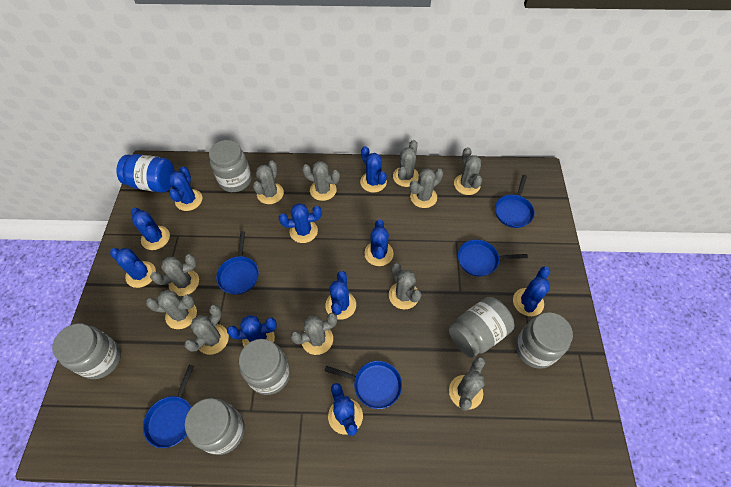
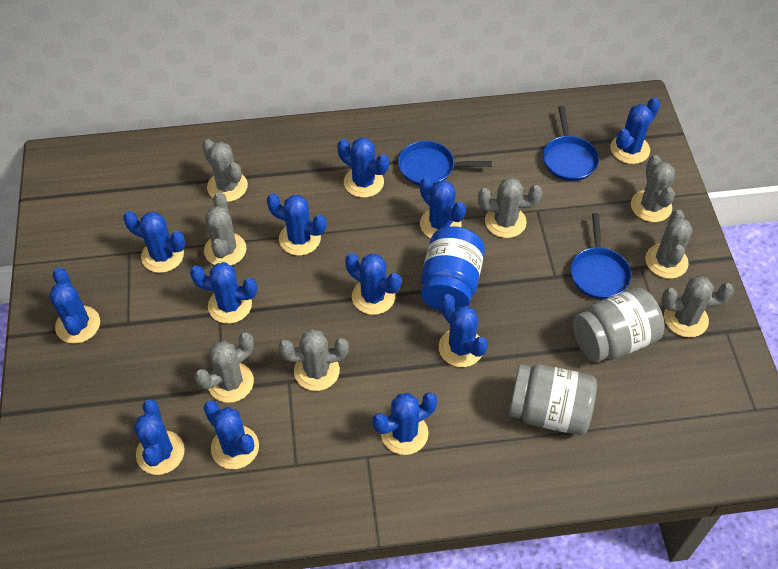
blue cactus: 10 -> 12
blue pan: 5 -> 3
grey cactus: 11 -> 8
grey jar: 6 -> 2

